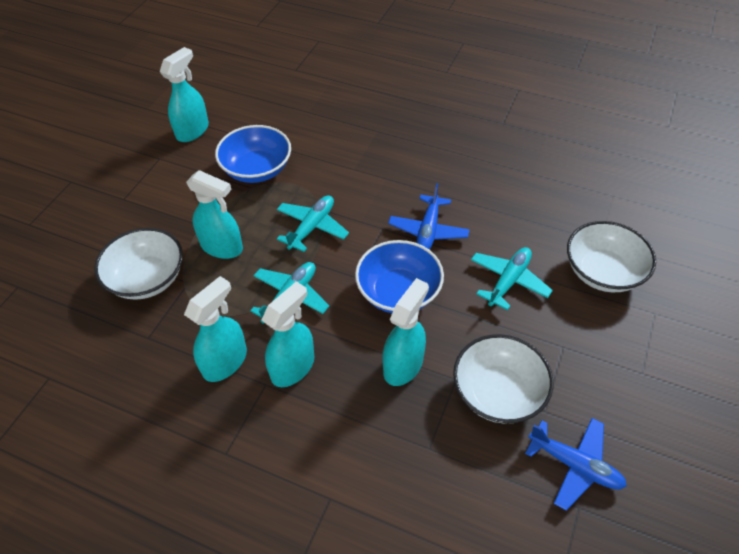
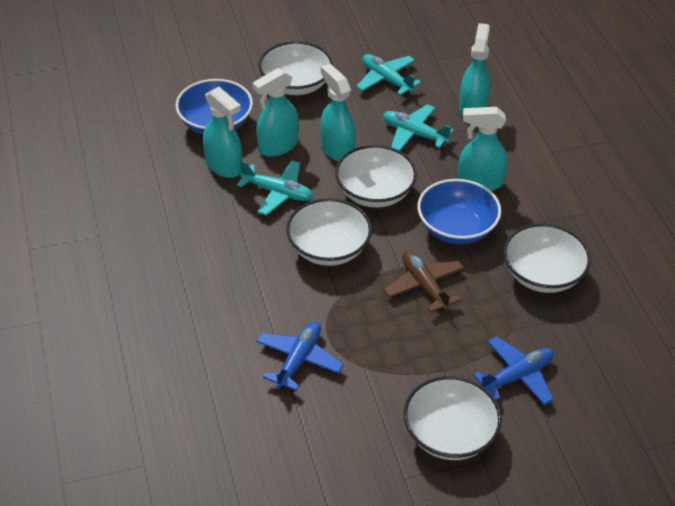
brown plane: 0 -> 1
white bowl: 3 -> 5

